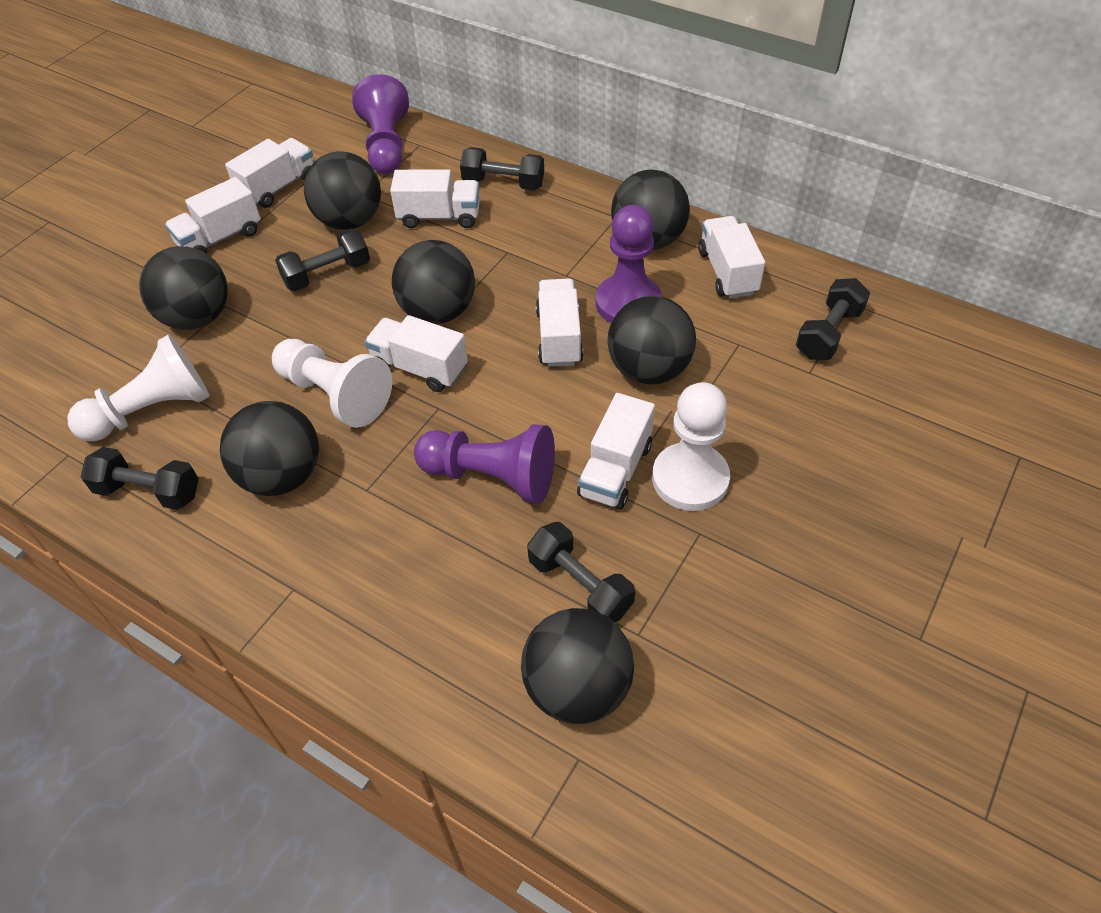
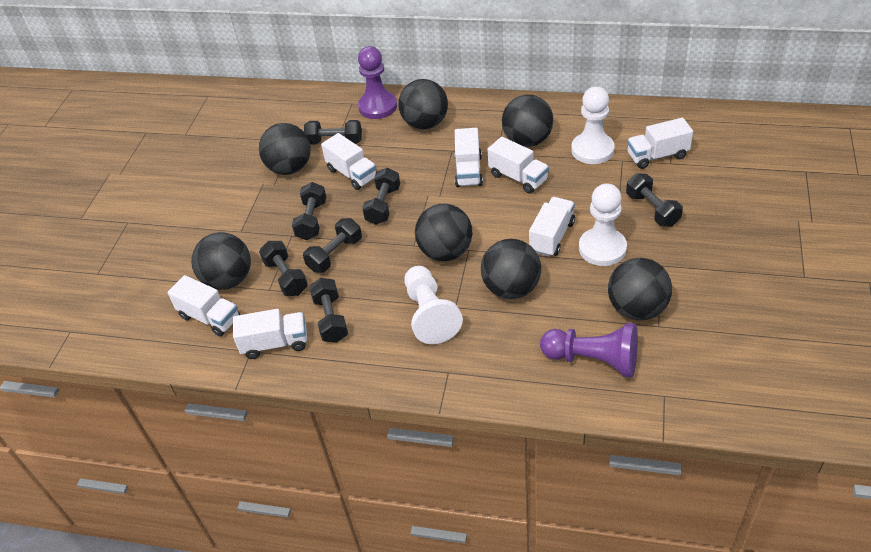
black dumbbell: 5 -> 7
purple pawn: 3 -> 2

